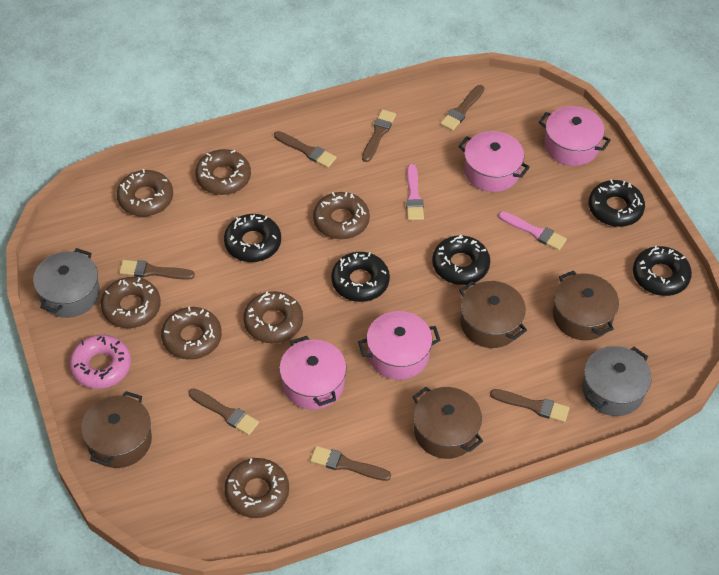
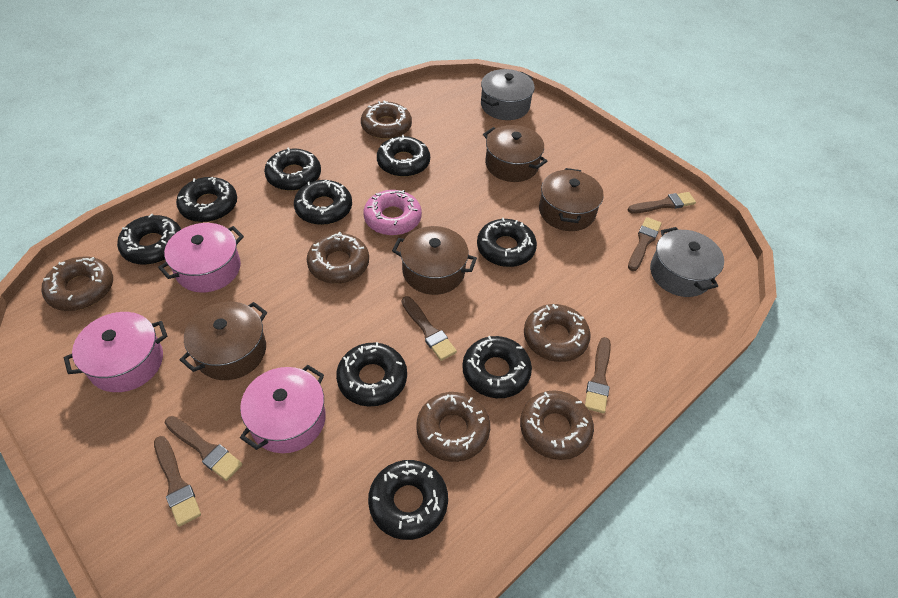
black donut: 5 -> 9
brown brush: 7 -> 6
brown donut: 7 -> 6
pink brush: 2 -> 0
pink pot: 4 -> 3

